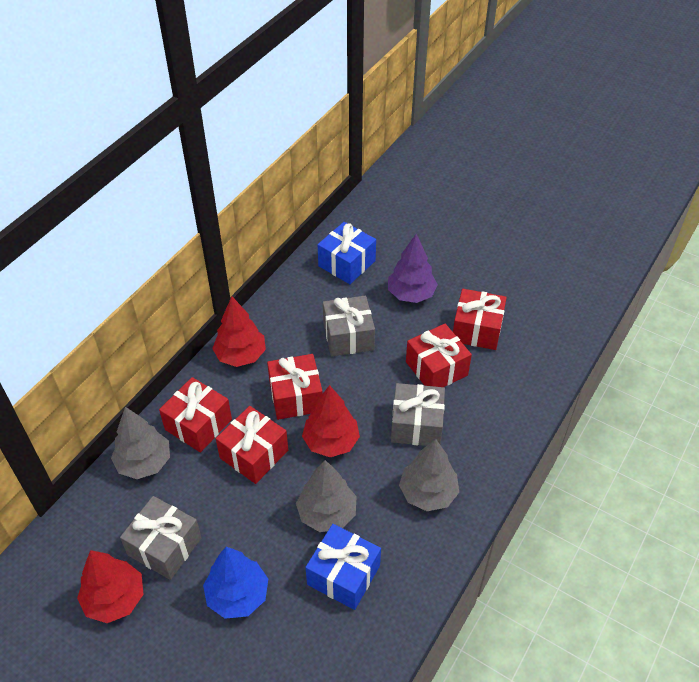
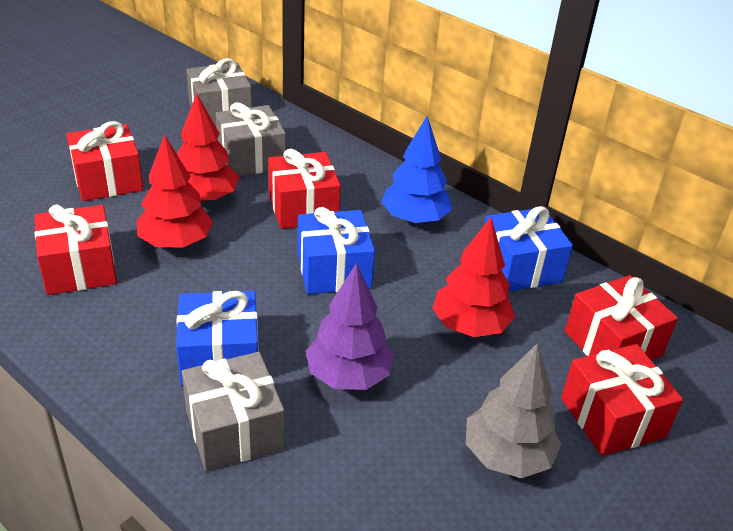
blue gift: 2 -> 3
grey tree: 3 -> 1

